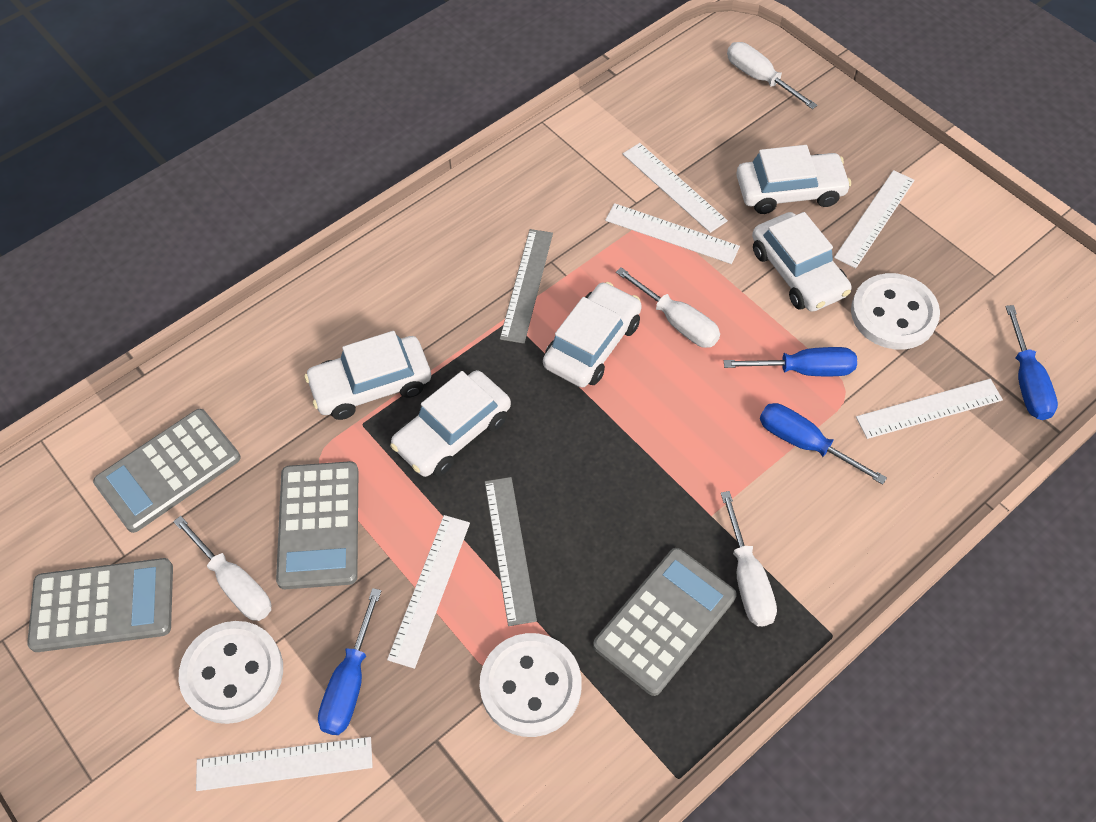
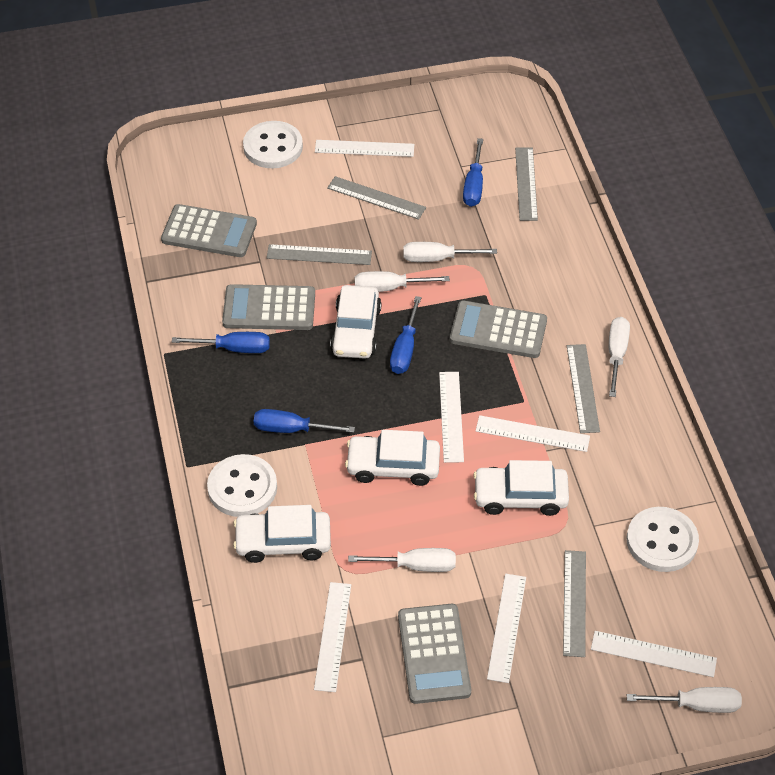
grey ruler: 2 -> 5
white car: 5 -> 4
white screwdriver: 4 -> 5

